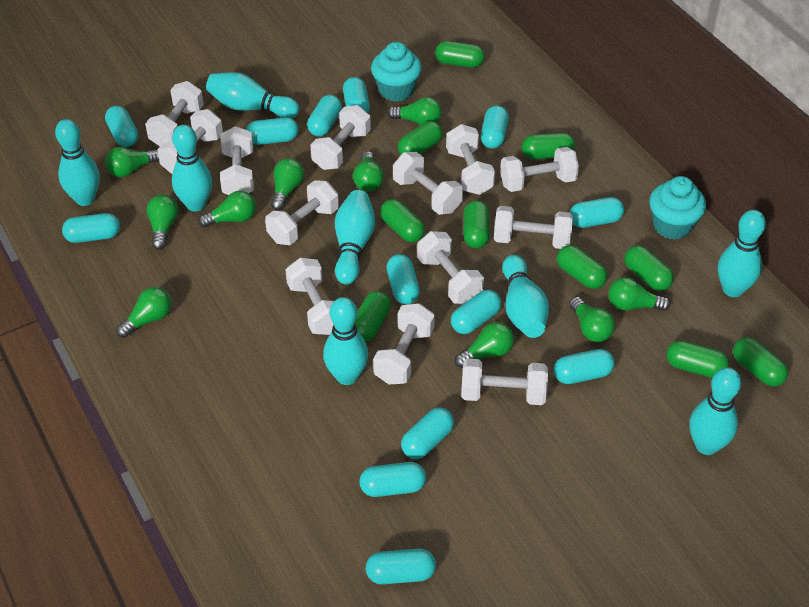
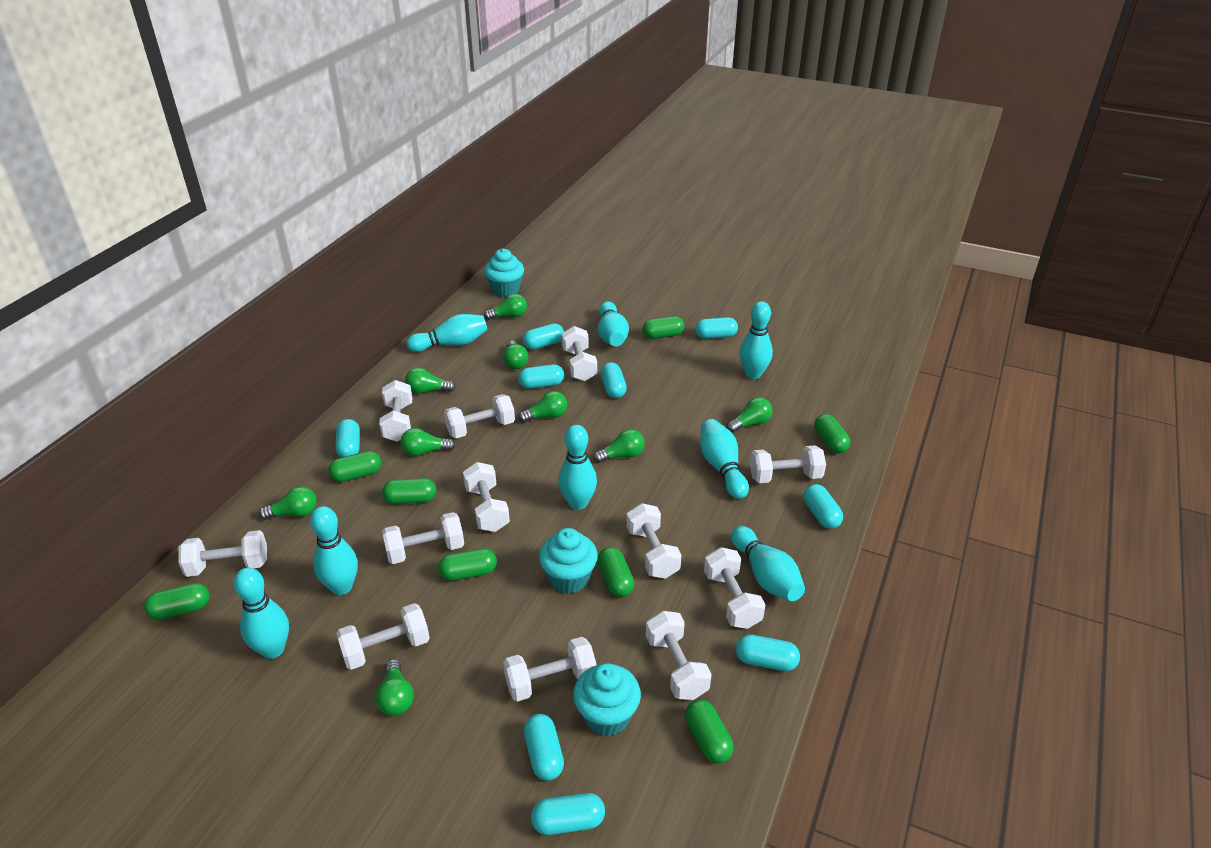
green capsule: 10 -> 8
green light bulb: 10 -> 9
turquoise capsule: 13 -> 9
turquoise cupcake: 2 -> 3
white dumbbell: 13 -> 12

